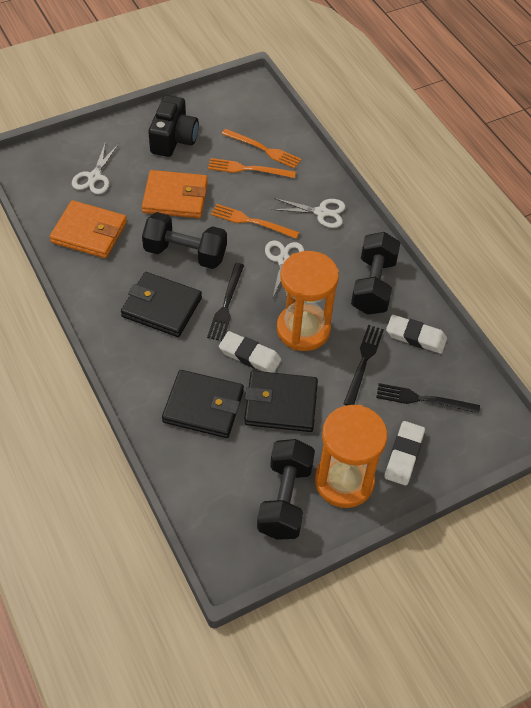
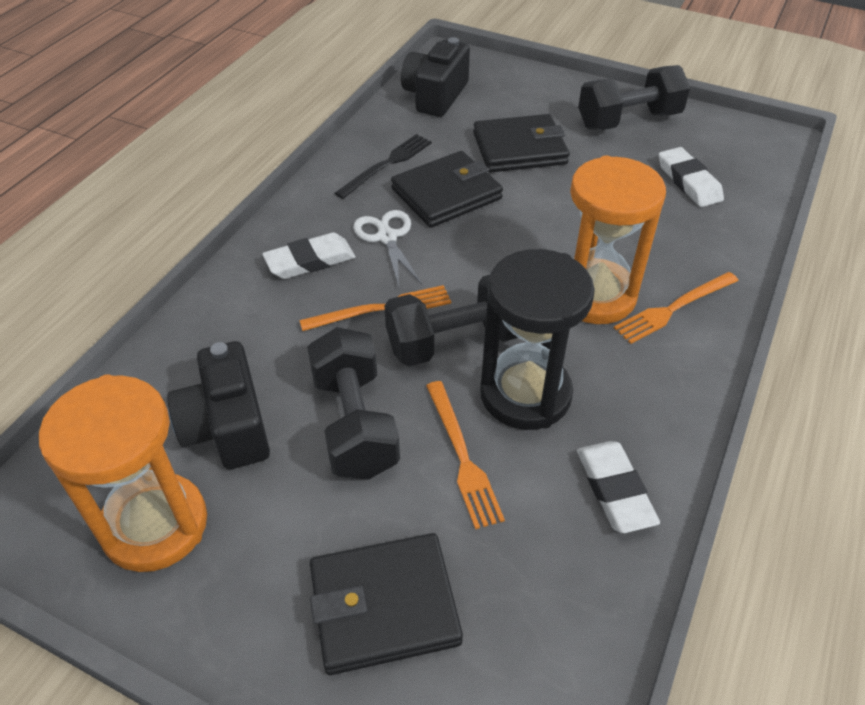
black camera: 1 -> 2
black fork: 3 -> 1
black hourglass: 0 -> 1
orange wallet: 2 -> 0
white scissors: 3 -> 1

